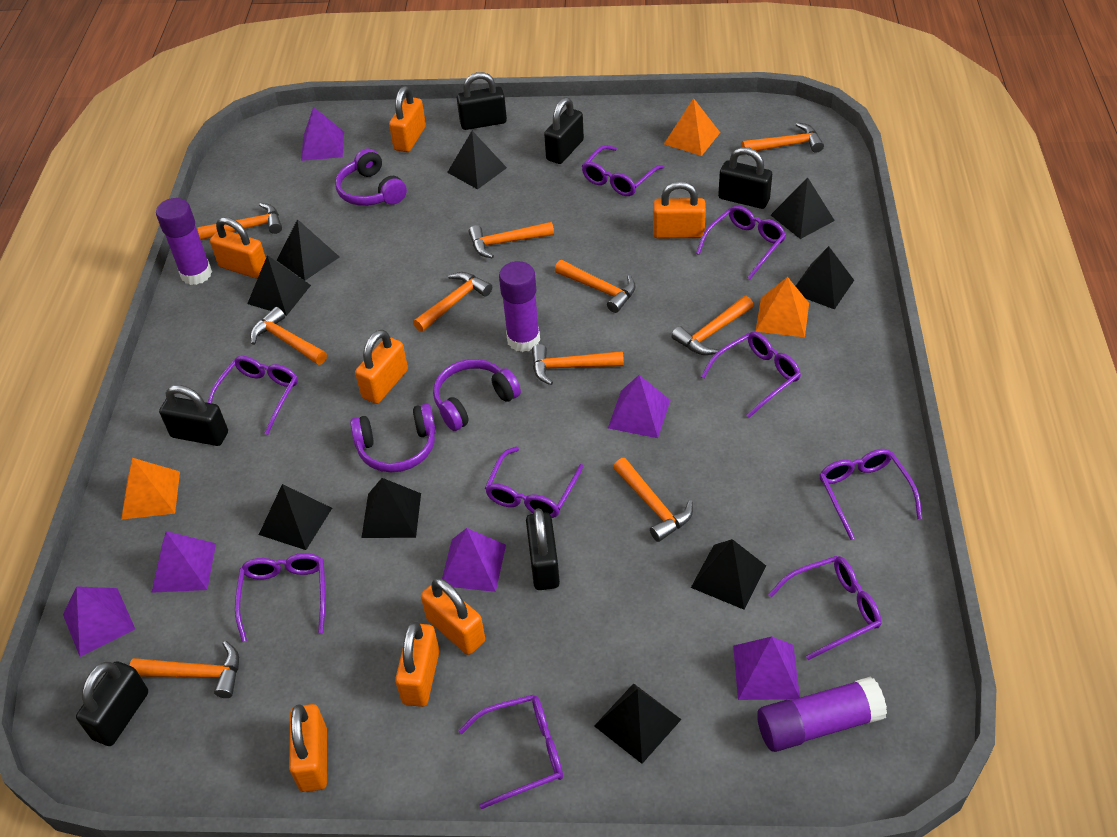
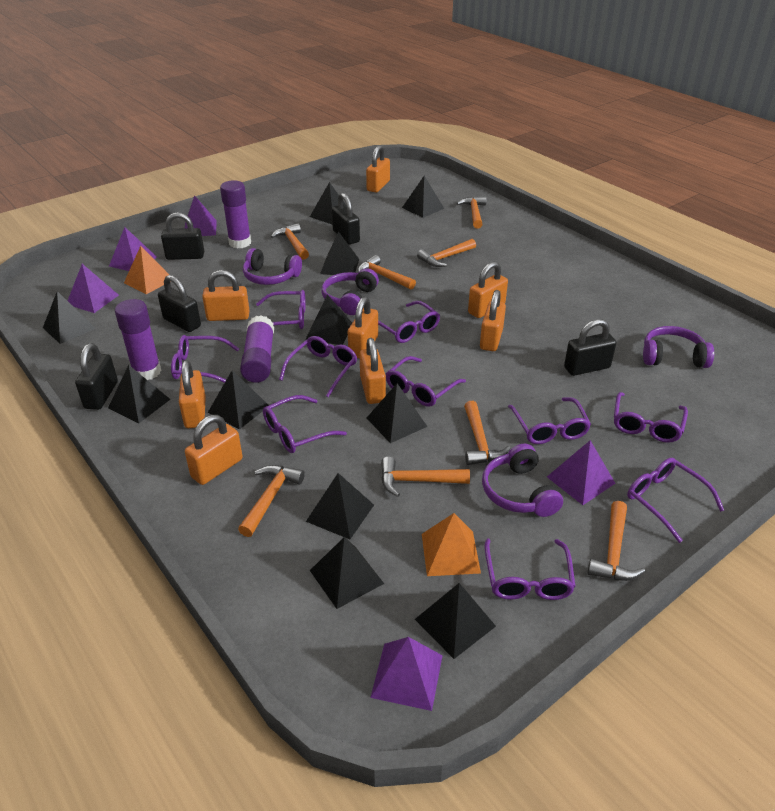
black padlock: 6 -> 5
black pyramid: 9 -> 11
orange hammer: 10 -> 8
orange padlock: 7 -> 8
orange pyramid: 3 -> 2
purple glasses: 9 -> 10
purple headphones: 3 -> 4
purple pyramid: 6 -> 5

